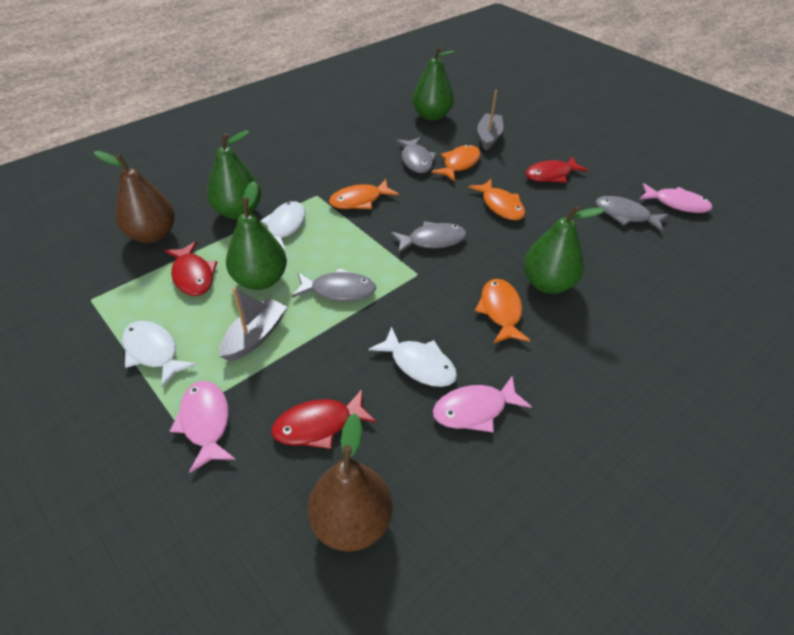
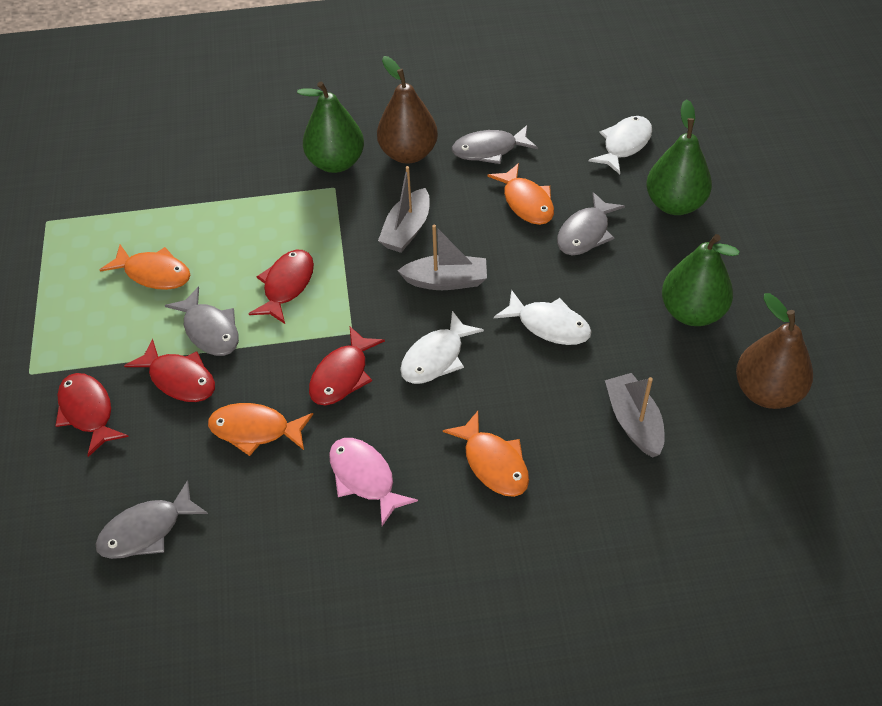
green pear: 4 -> 3
grey boat: 2 -> 3
pink fish: 3 -> 1
red fish: 3 -> 4

